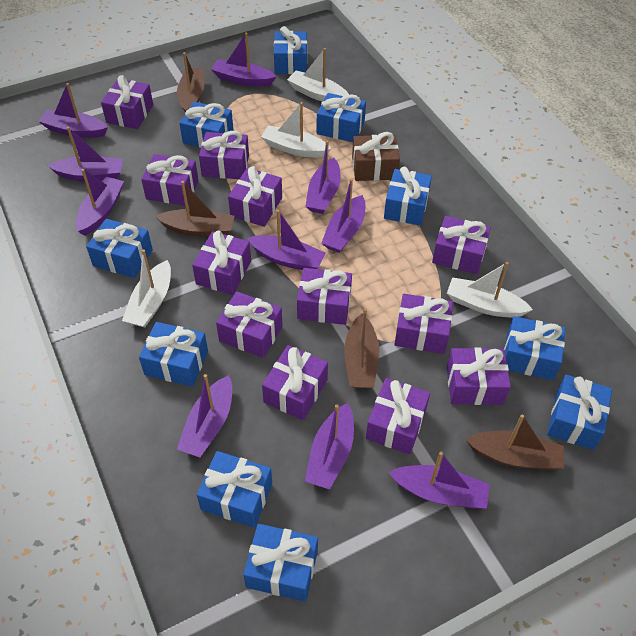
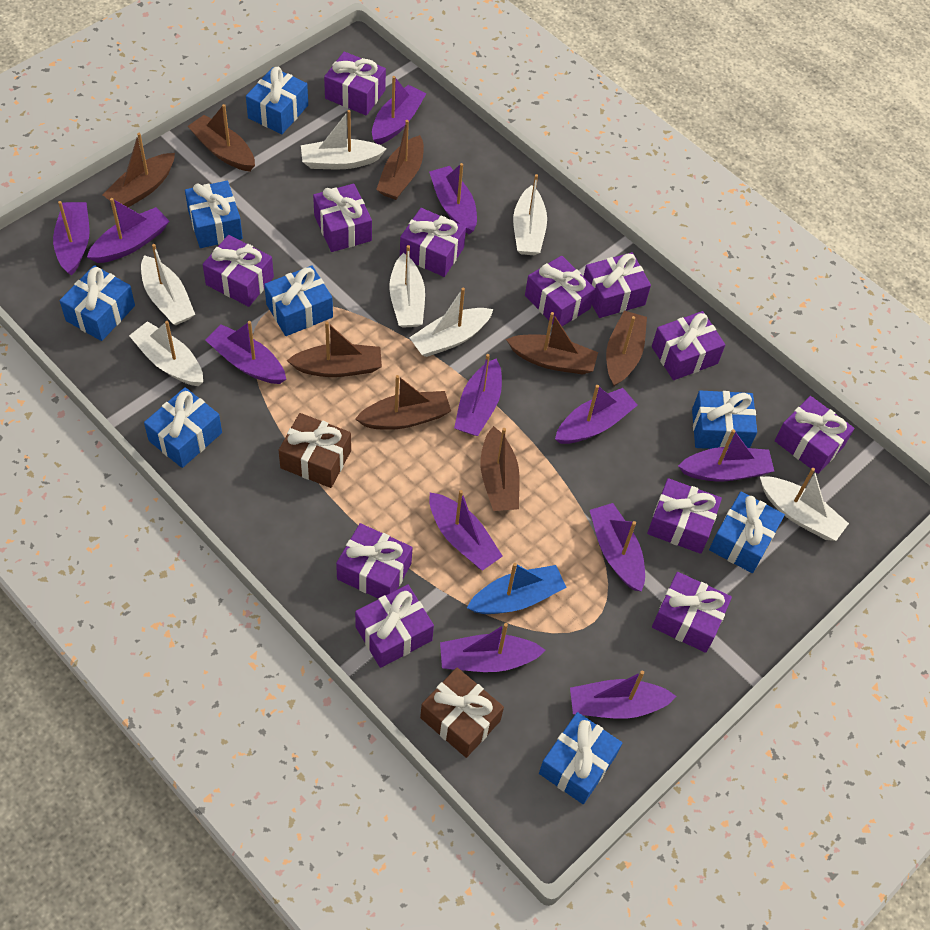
blue boat: 0 -> 1
blue gift: 10 -> 8
brown boat: 4 -> 8
brown gift: 1 -> 2
purple boat: 10 -> 12
white boat: 4 -> 7

